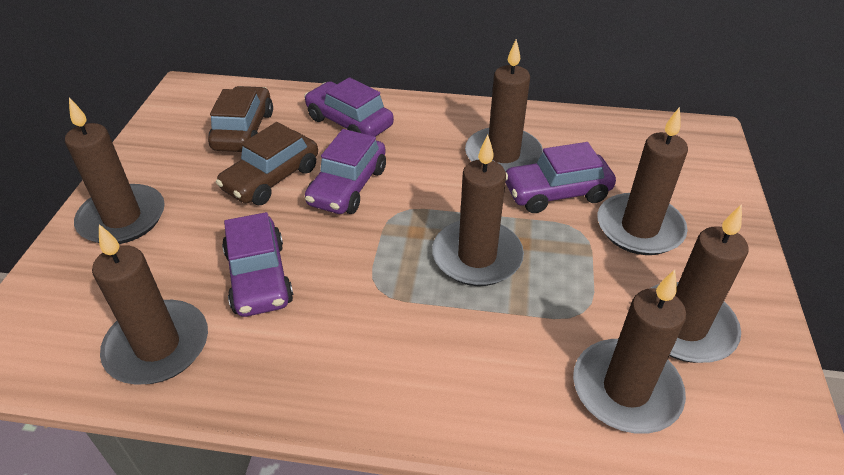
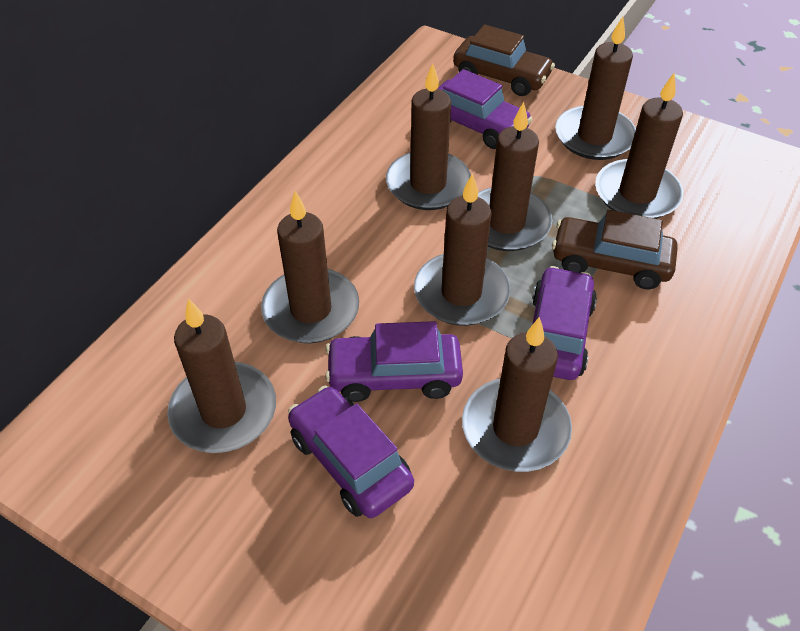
brown candle: 7 -> 8

